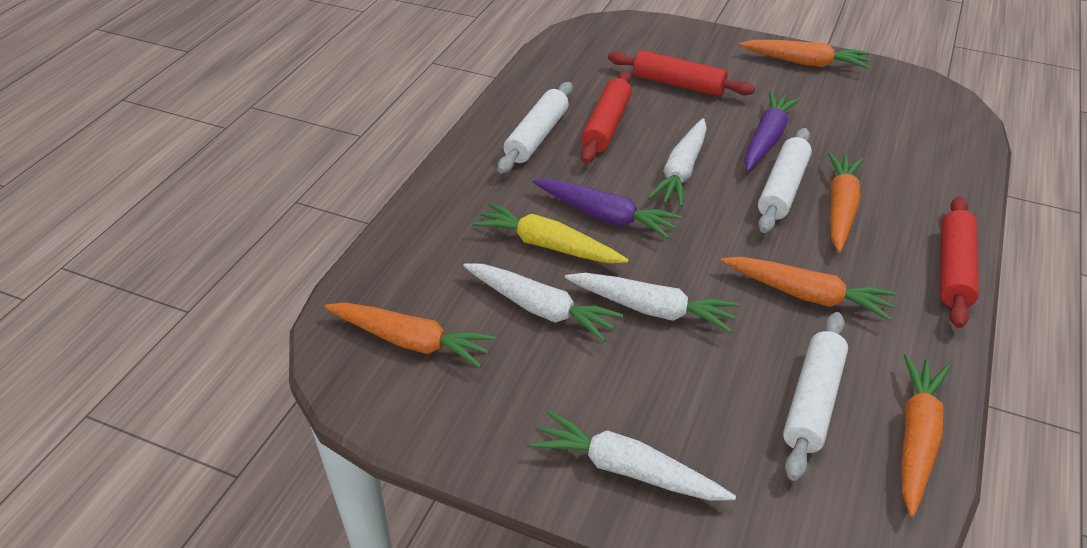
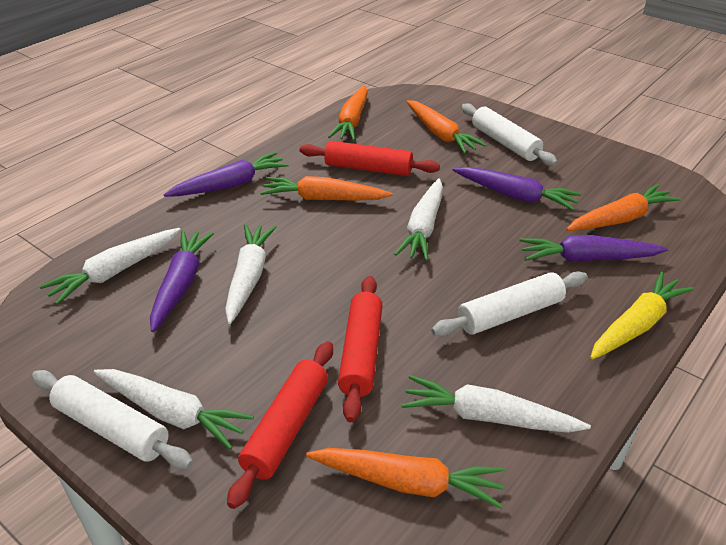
purple carrot: 2 -> 4
white carrot: 4 -> 5

